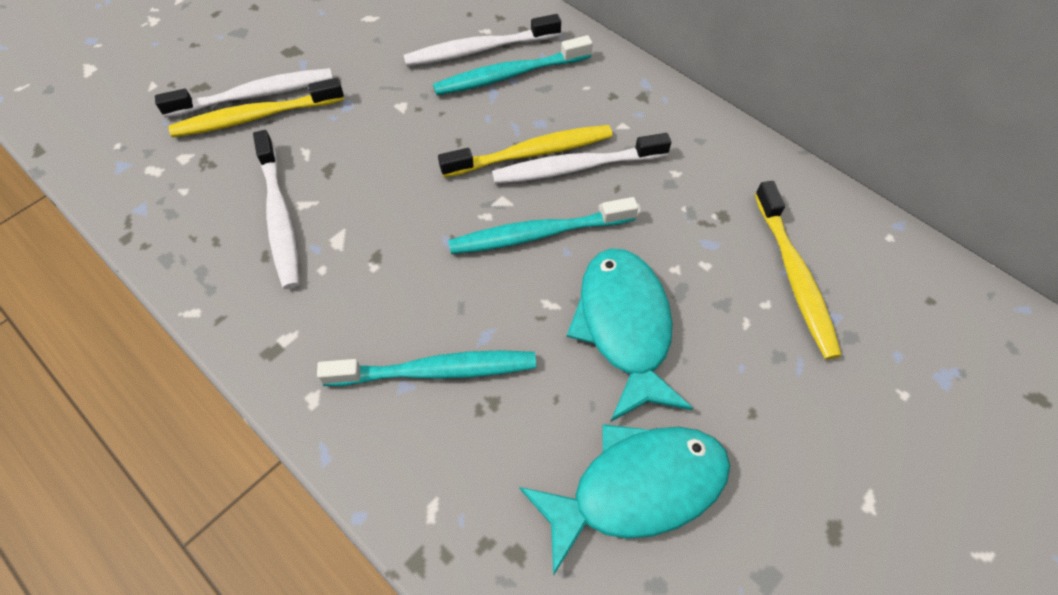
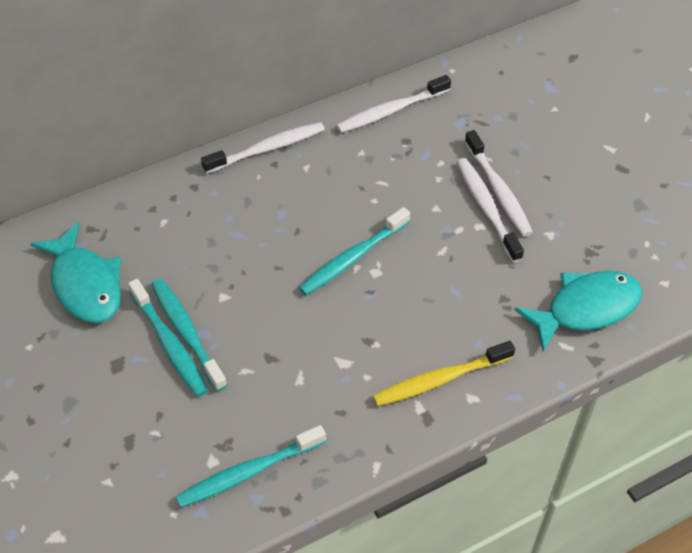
turquoise toothbrush: 3 -> 4
yellow toothbrush: 3 -> 1

